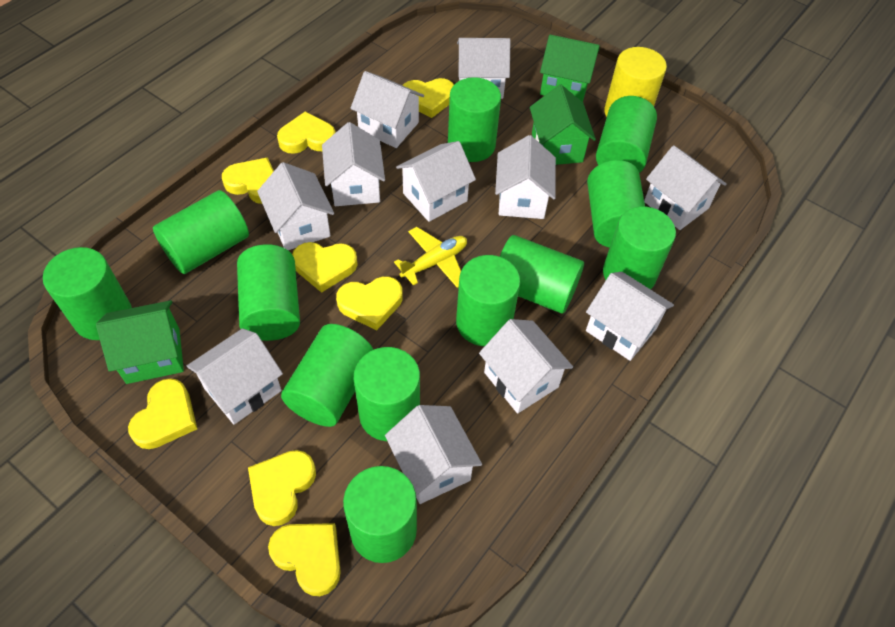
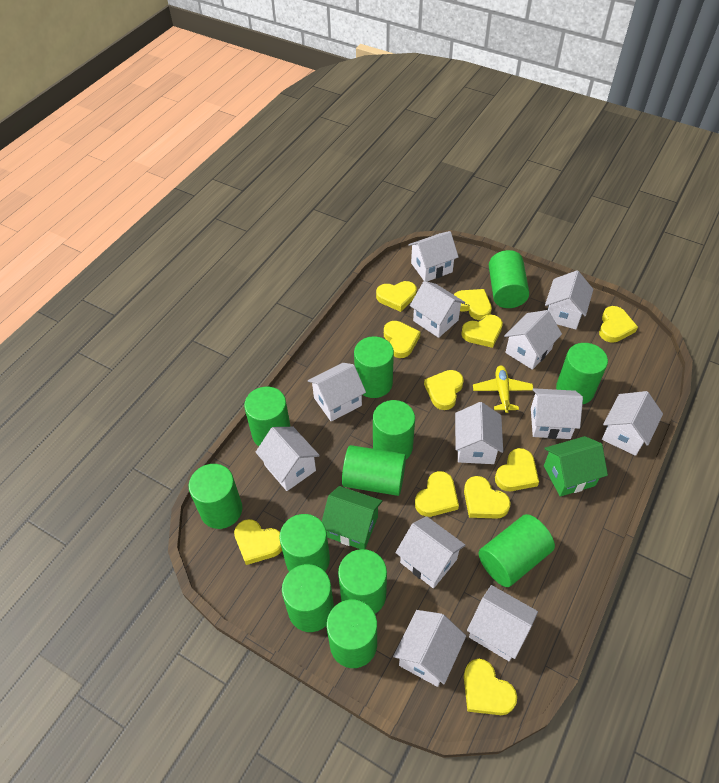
green house: 3 -> 2
white house: 11 -> 12
yellow cylinder: 1 -> 0
yellow heart: 8 -> 11

